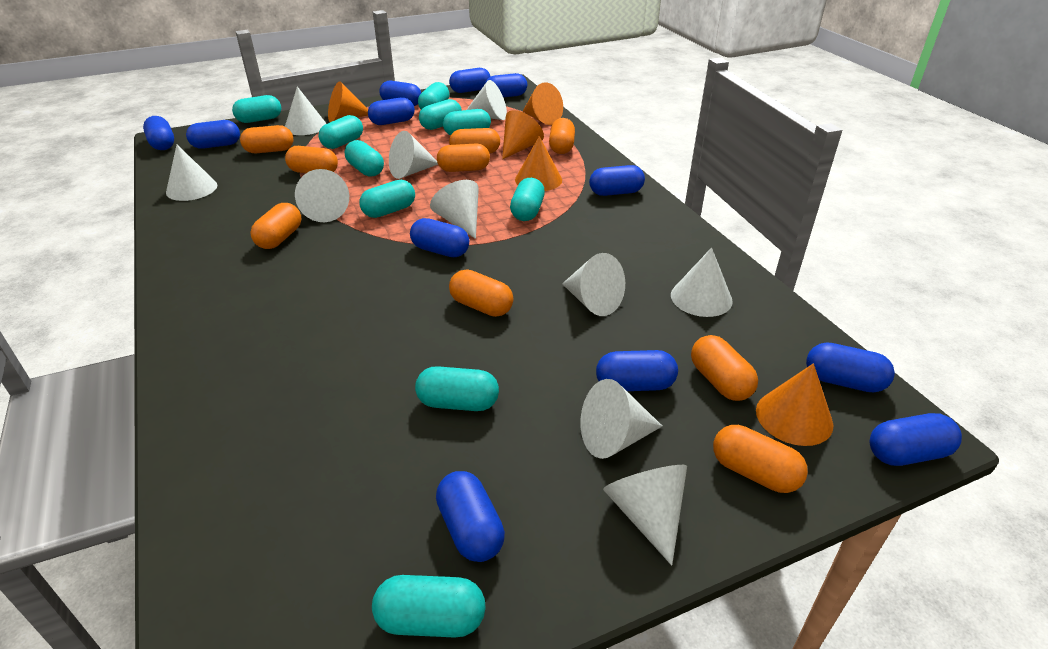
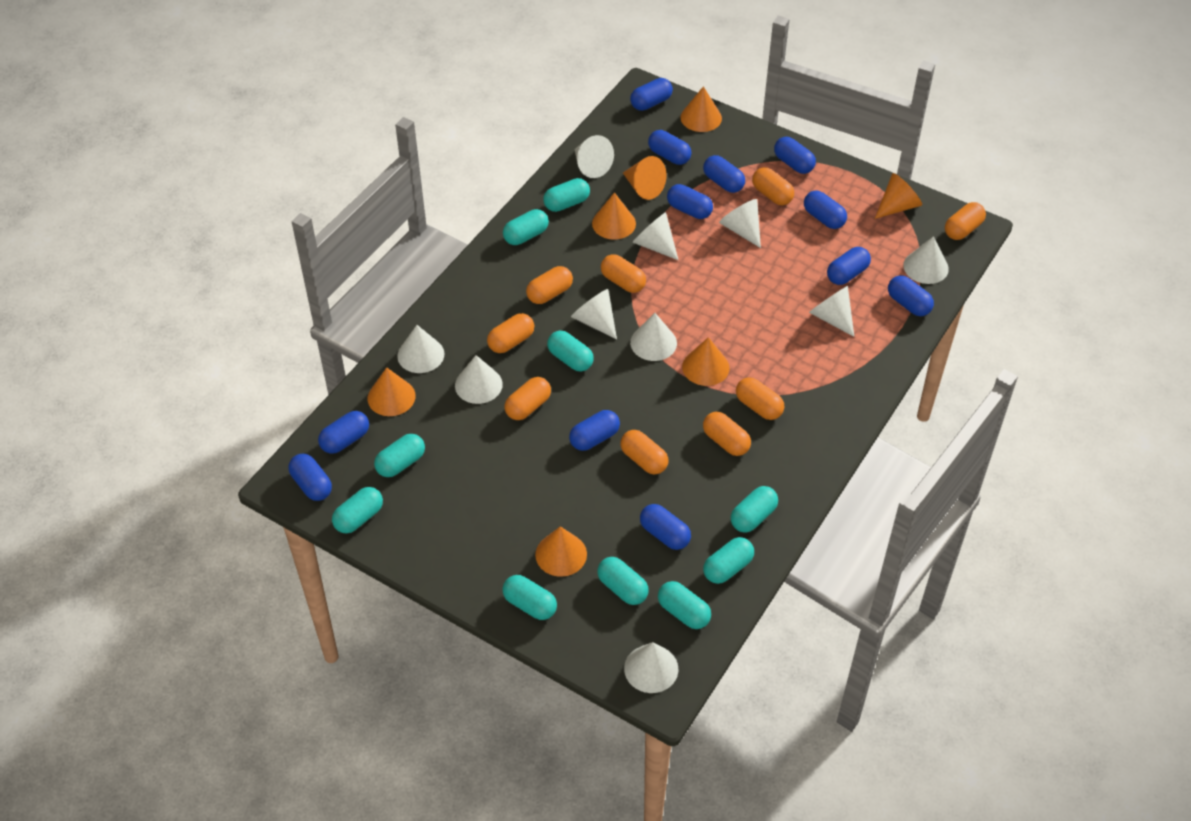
orange cone: 5 -> 7

